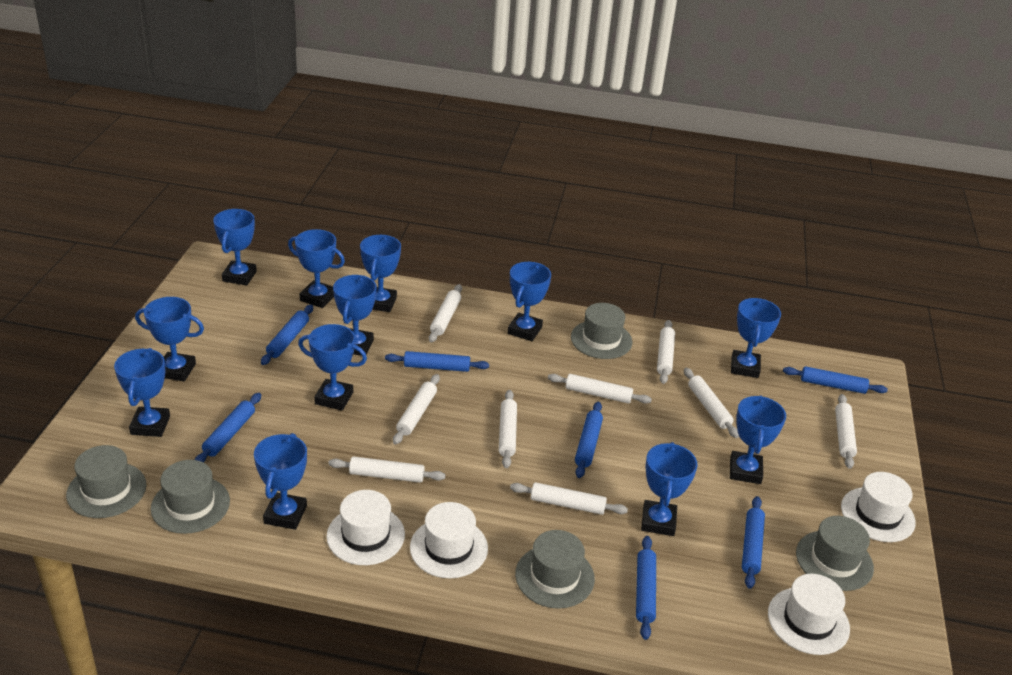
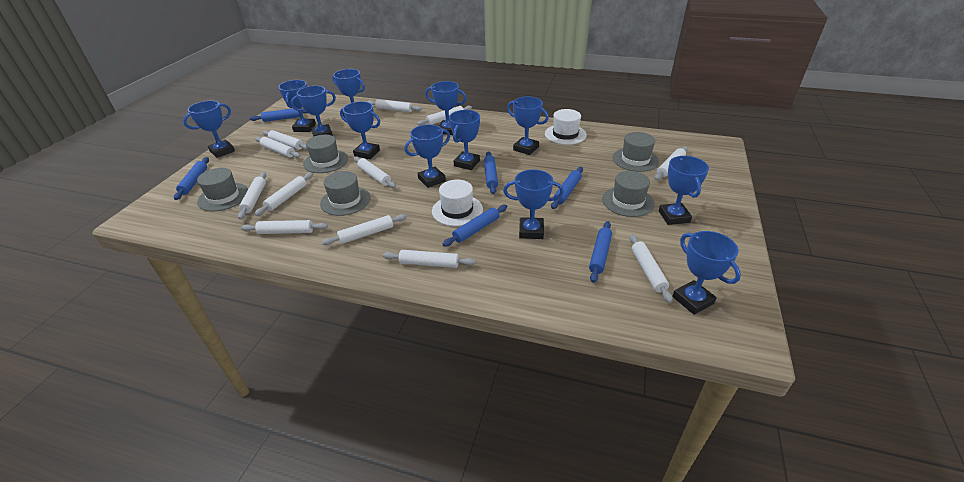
blue rolling pin: 7 -> 6
white hat: 4 -> 2
white rolling pin: 9 -> 12

